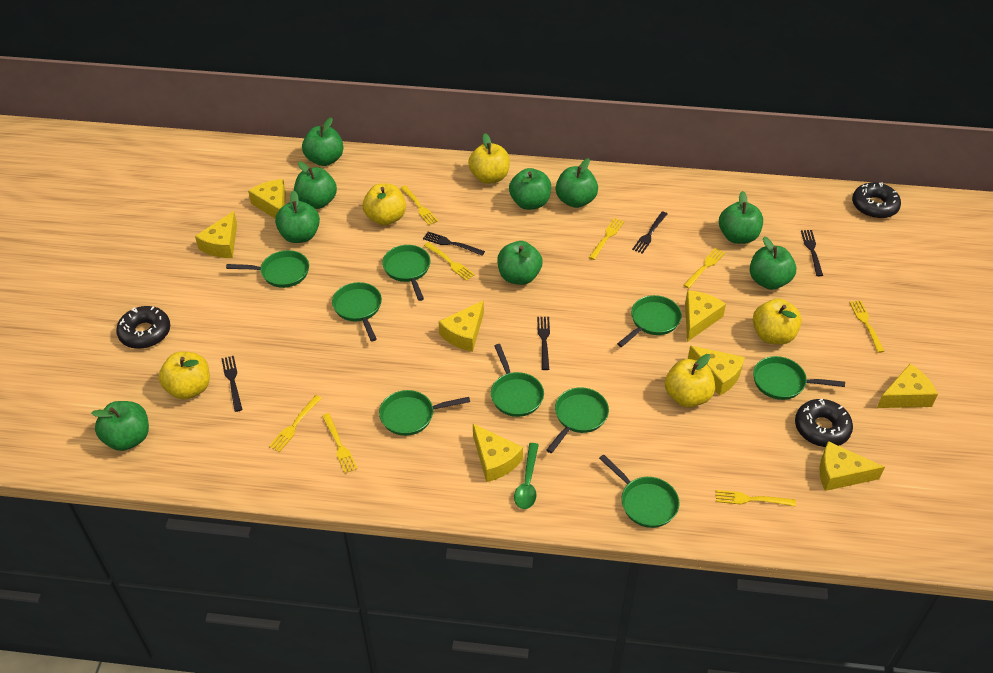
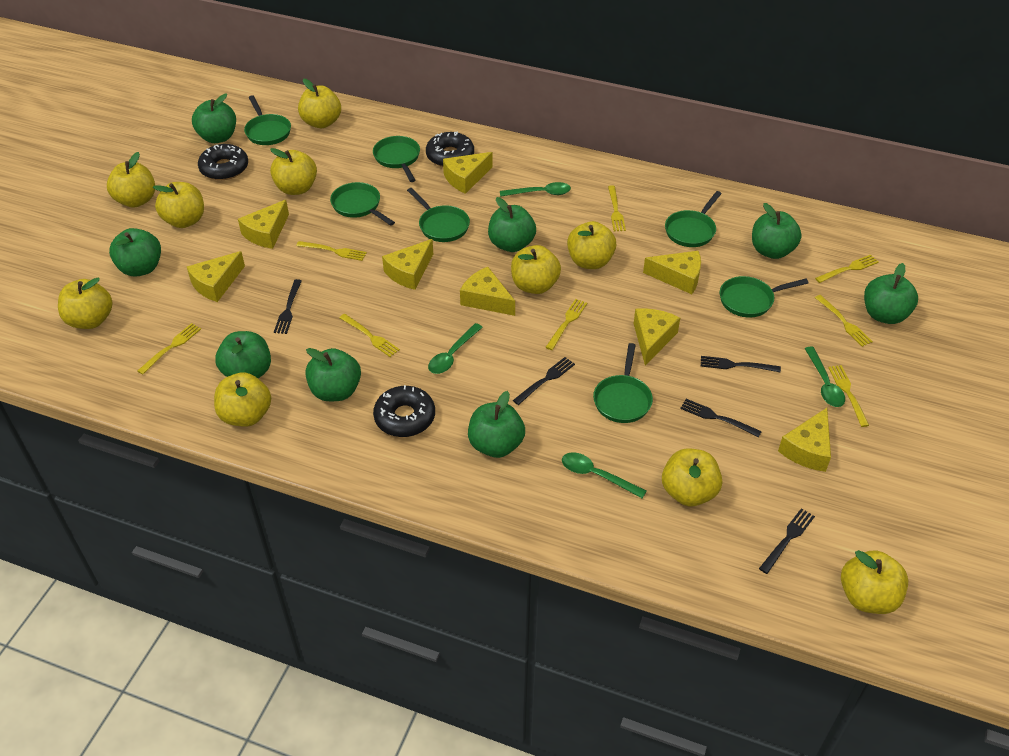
green apple: 9 -> 8
green pan: 9 -> 7
green spoon: 1 -> 4
yellow apple: 5 -> 10

